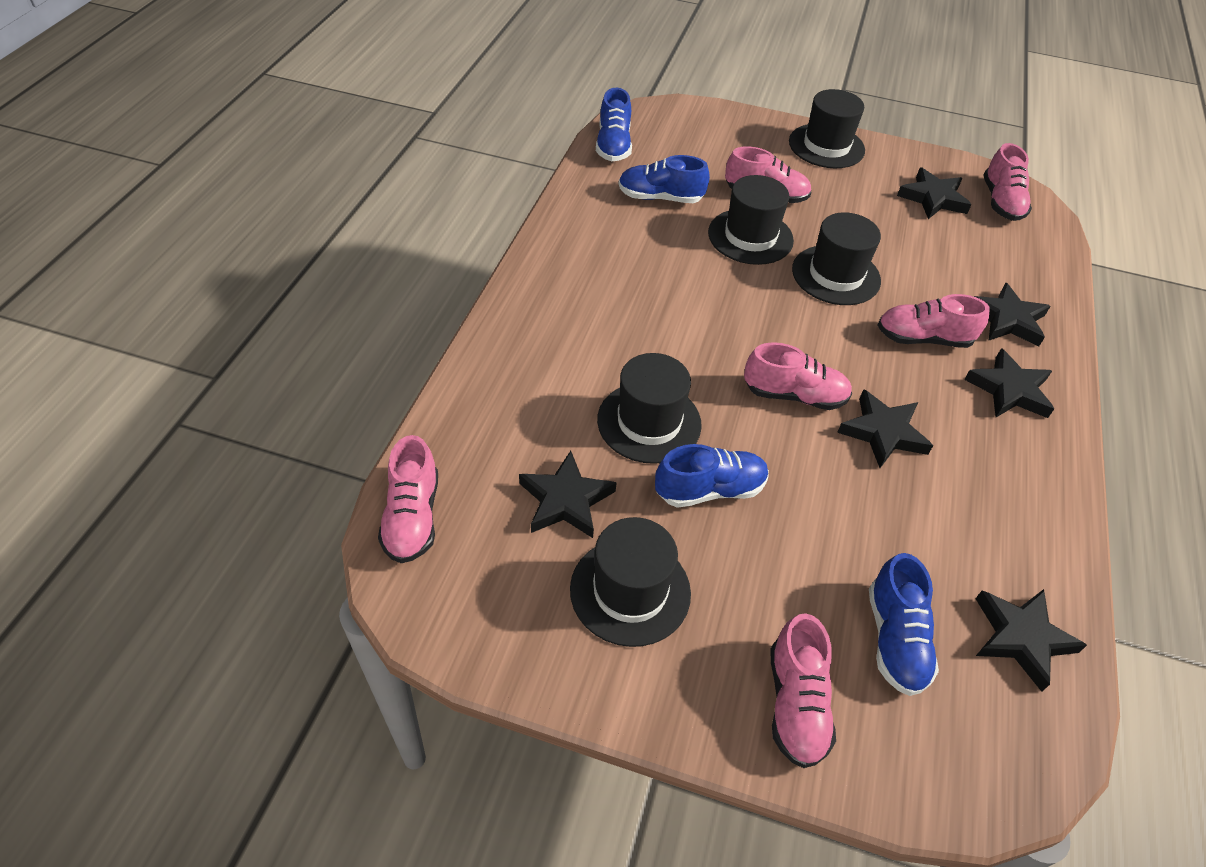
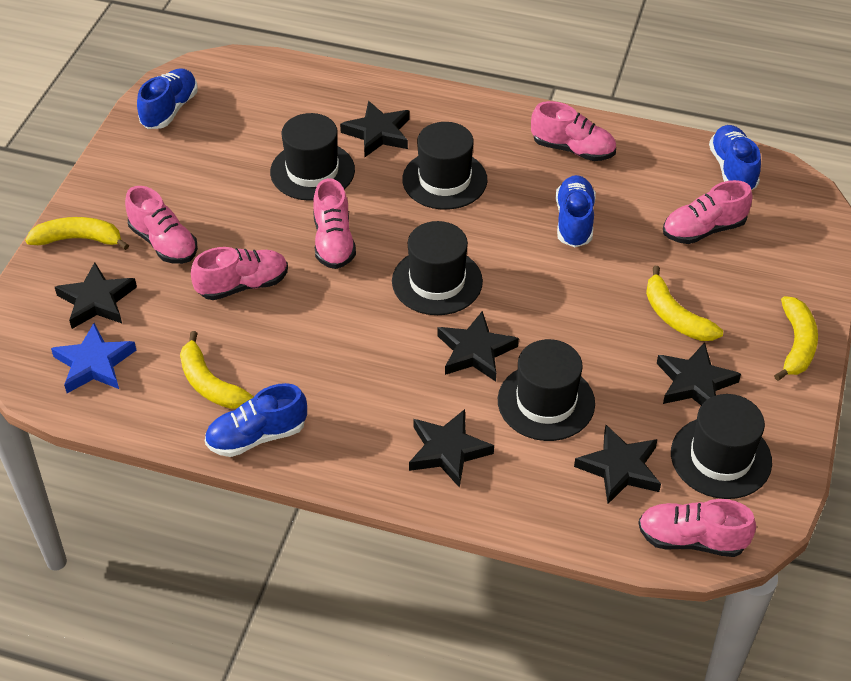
blue star: 0 -> 1
yellow banana: 0 -> 4

